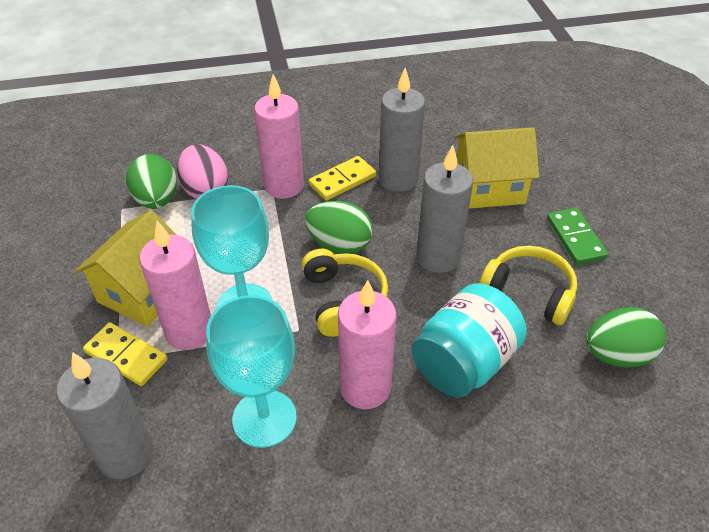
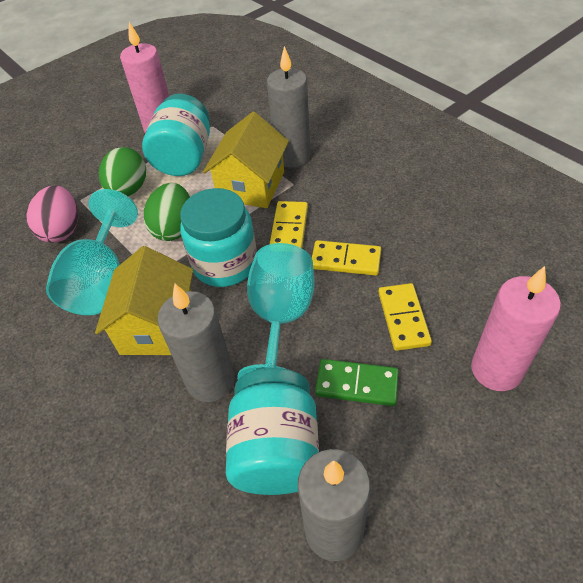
green egg: 3 -> 2
pink candle: 3 -> 2
turquoise jar: 1 -> 3
yellow domino: 2 -> 3
yellow headphones: 2 -> 0

